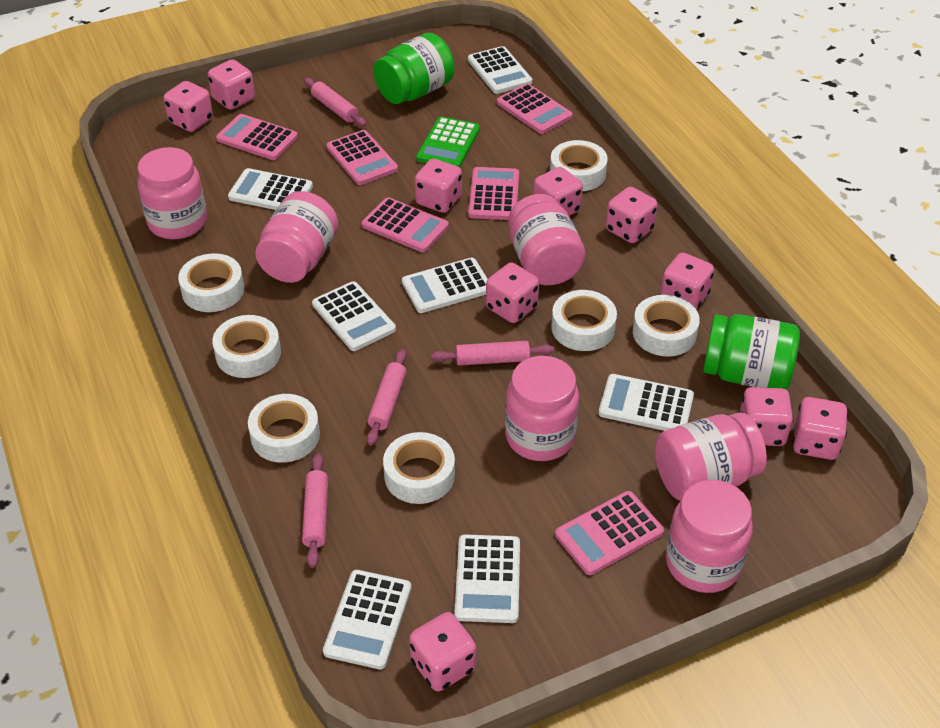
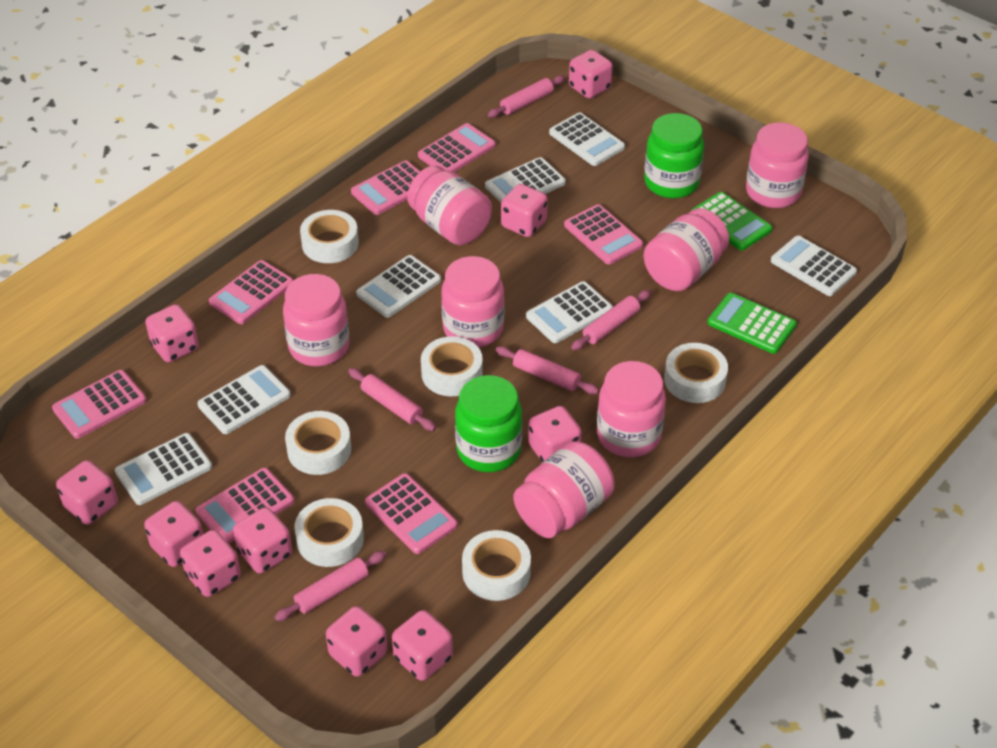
green calculator: 1 -> 2
pink calculator: 6 -> 7
pink jar: 6 -> 7
pink rolling pin: 4 -> 5
white tape: 7 -> 6

